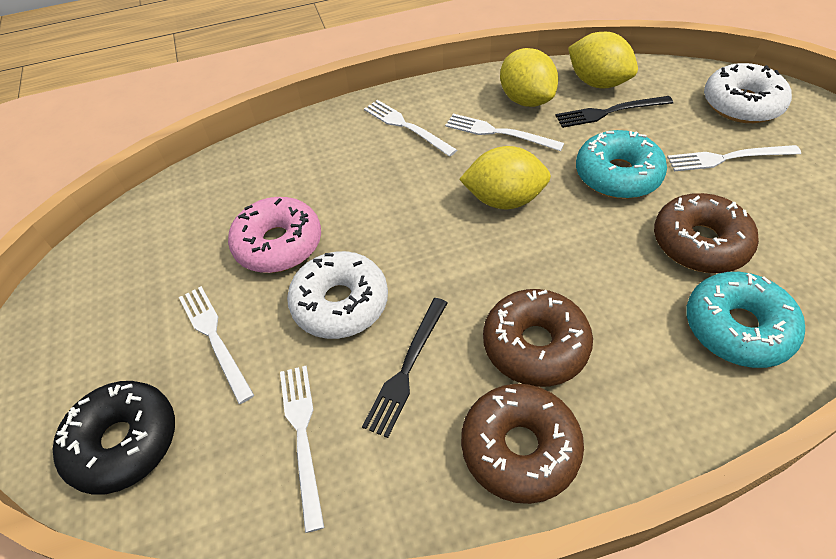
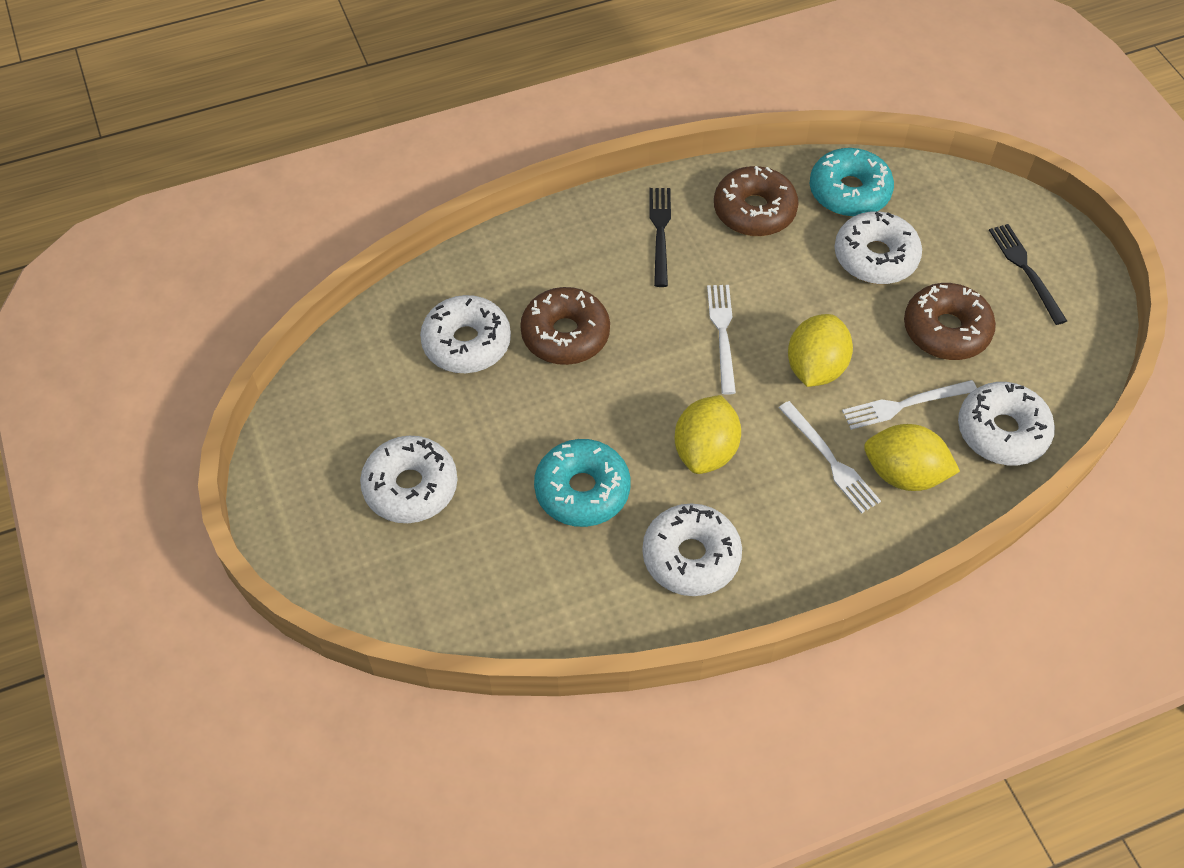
black donut: 1 -> 0
pink donut: 1 -> 0
white donut: 2 -> 5
white fork: 5 -> 3

